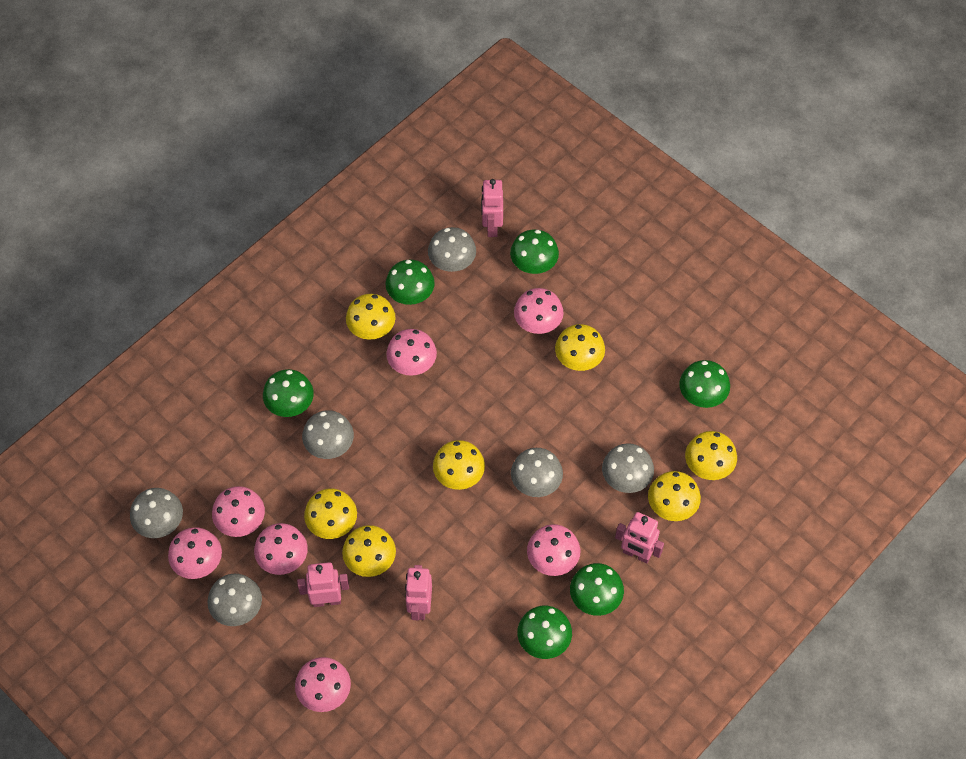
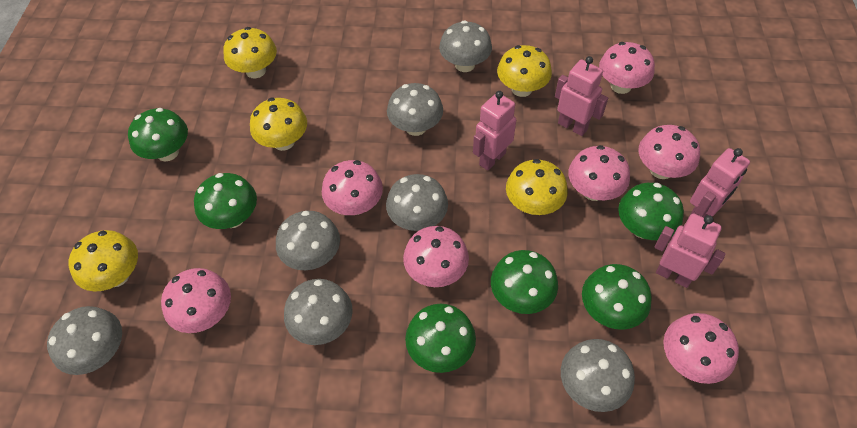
grey mushroom: 6 -> 7
yellow mushroom: 7 -> 5

